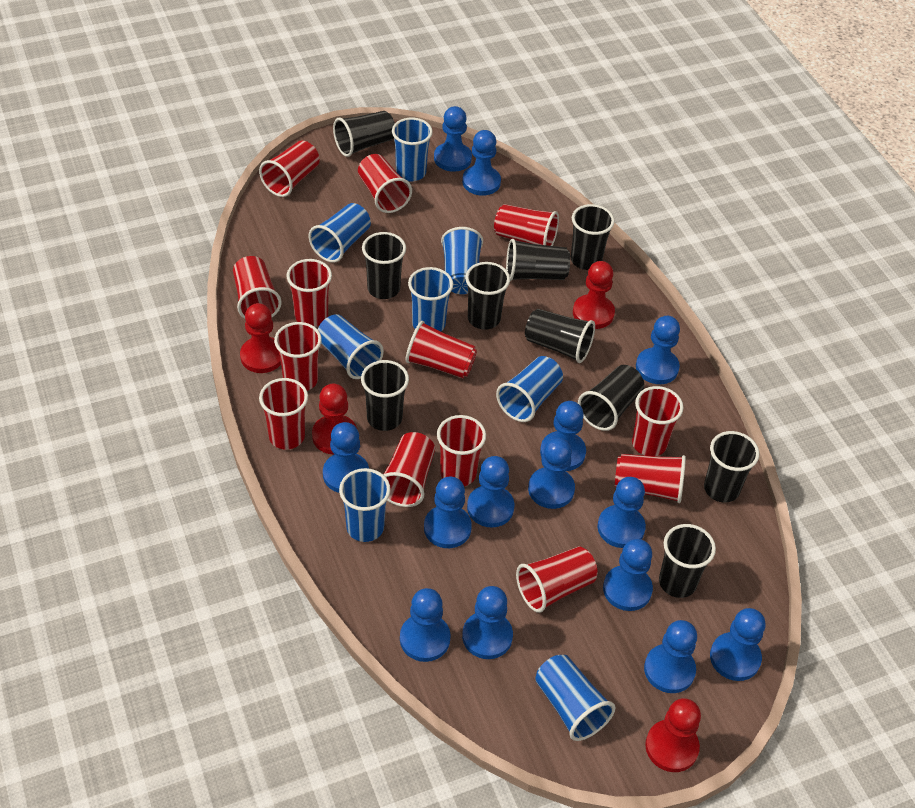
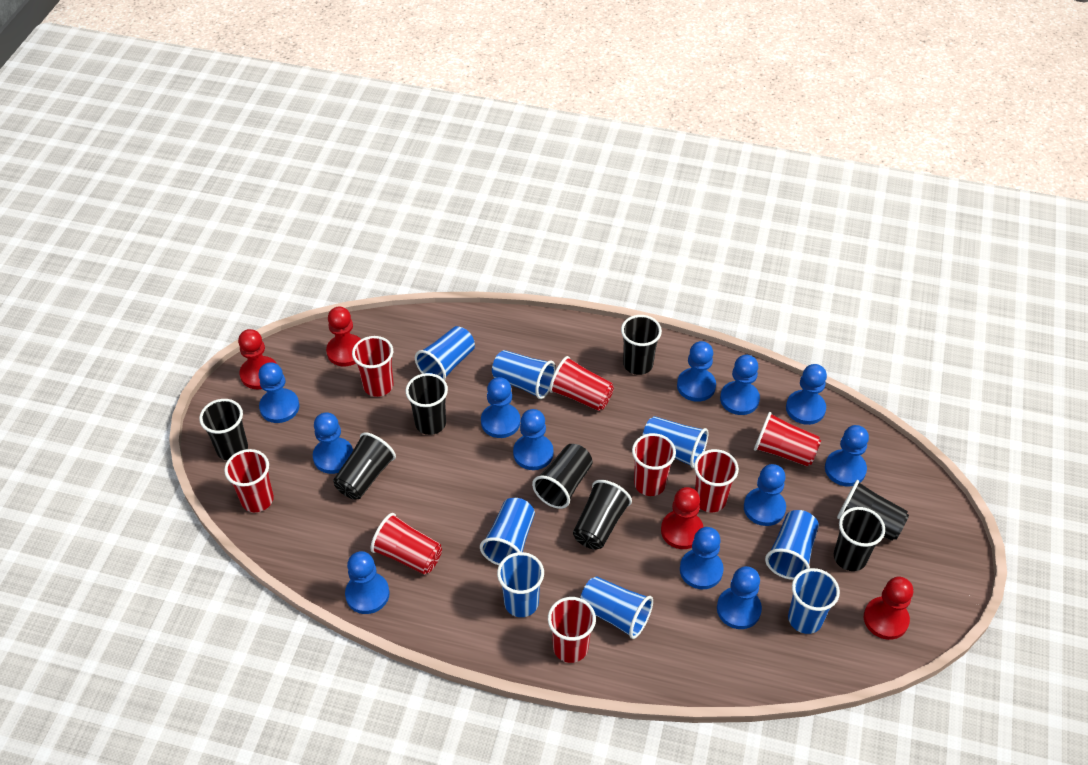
black cup: 10 -> 8
blue pawn: 14 -> 12
red cup: 13 -> 8

